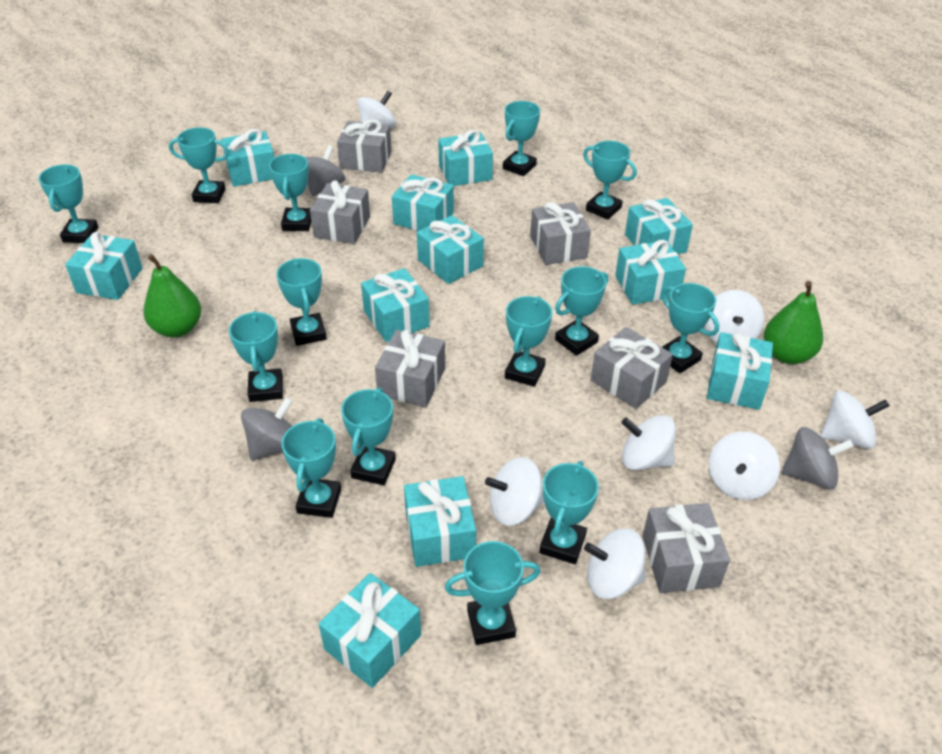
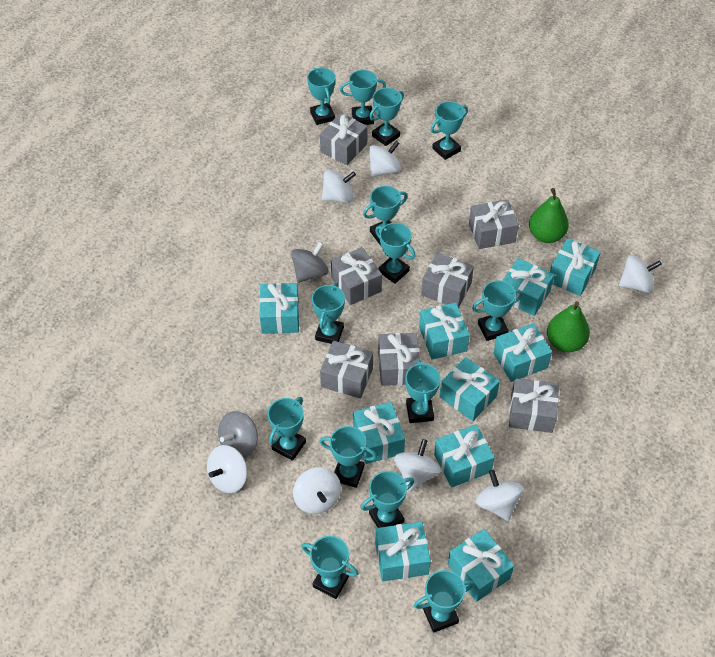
grey gift: 6 -> 7
grey spinning top: 3 -> 2
turquoise gift: 11 -> 10

